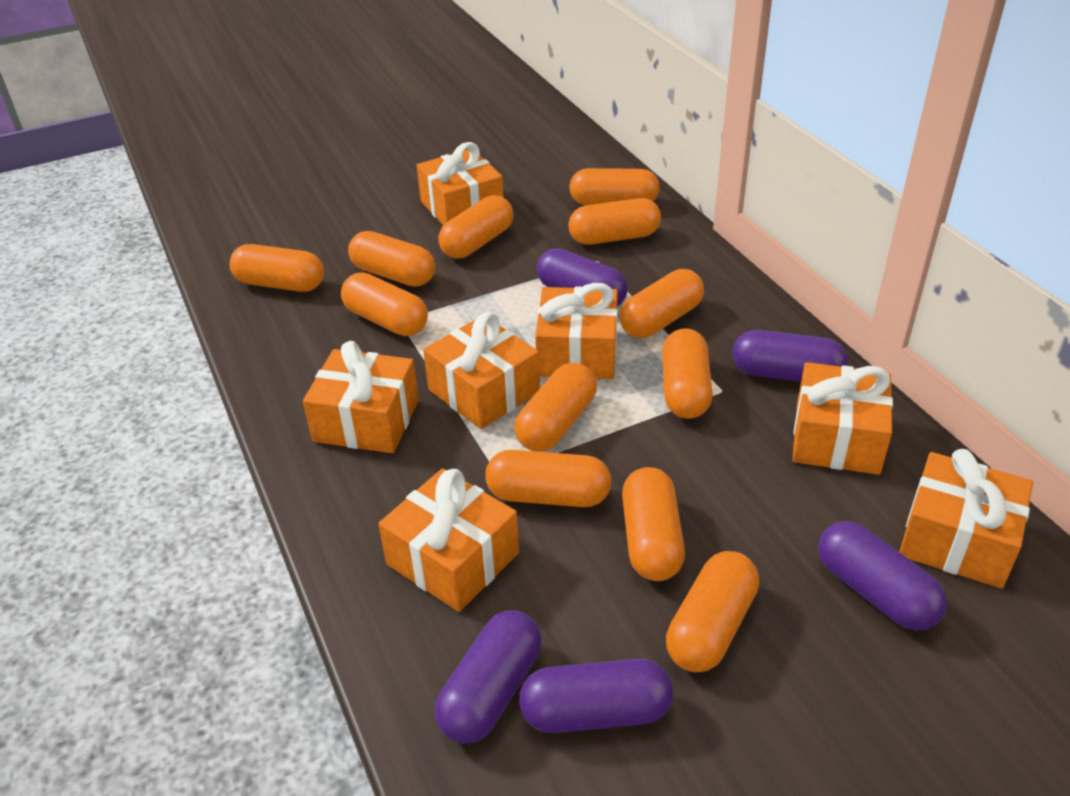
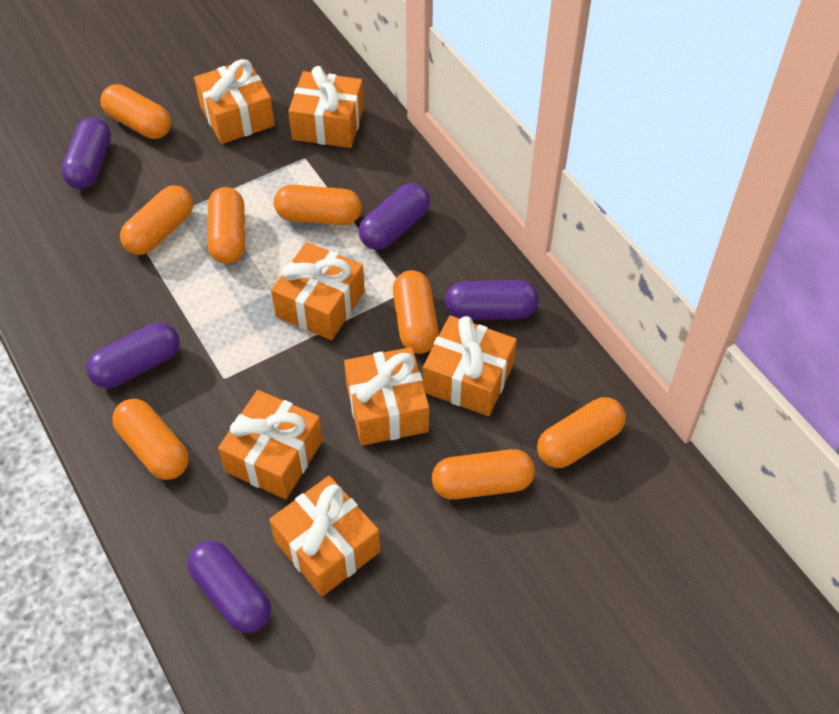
orange capsule: 12 -> 8

